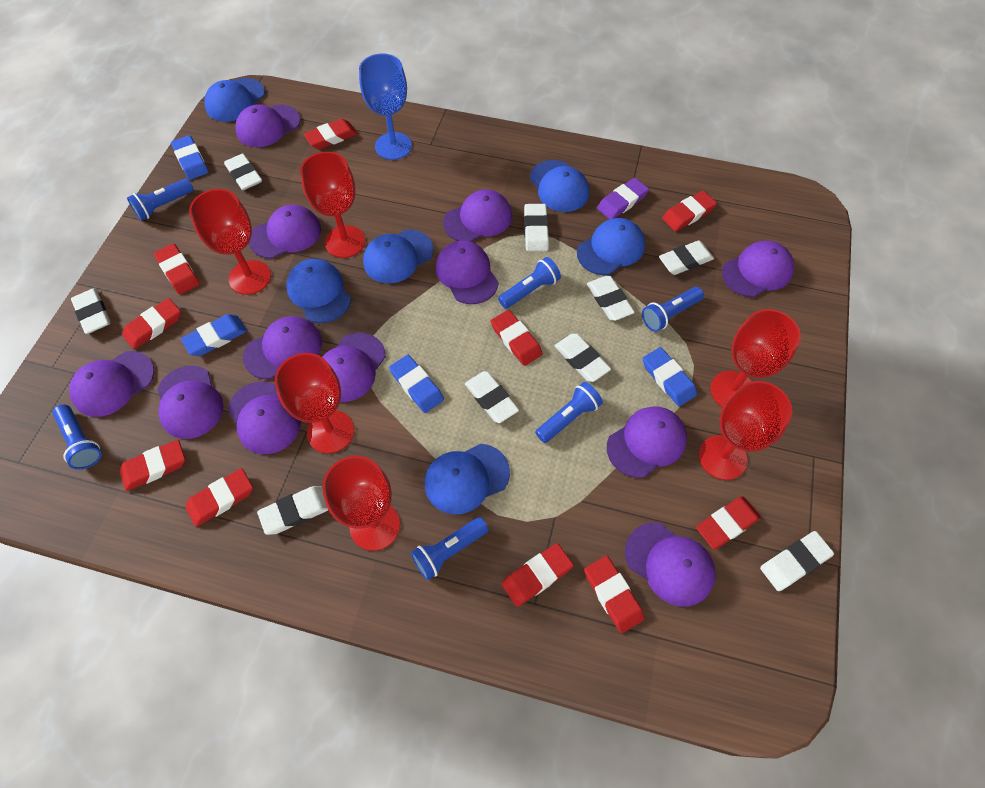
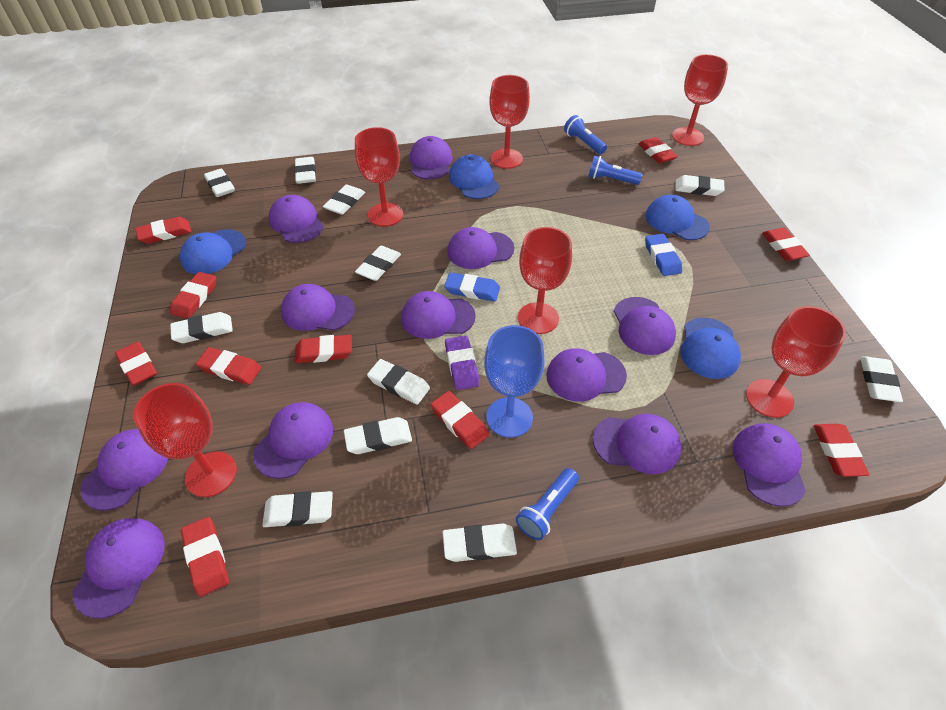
blue cap: 6 -> 4
blue eraser: 4 -> 2
blue flashlight: 6 -> 3
white eraser: 9 -> 11

